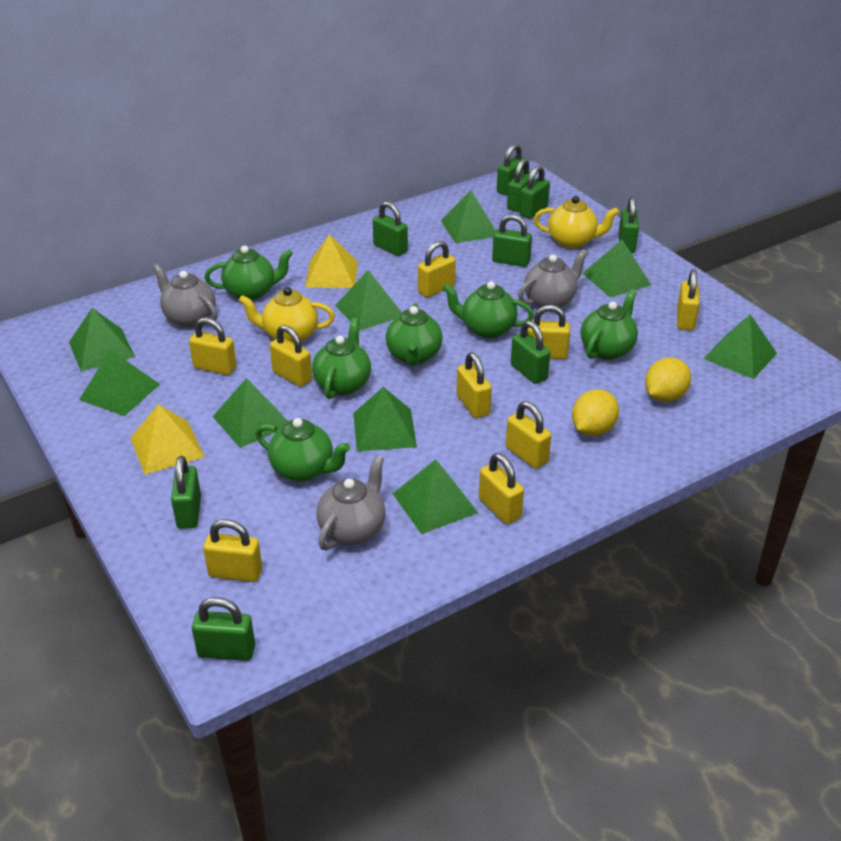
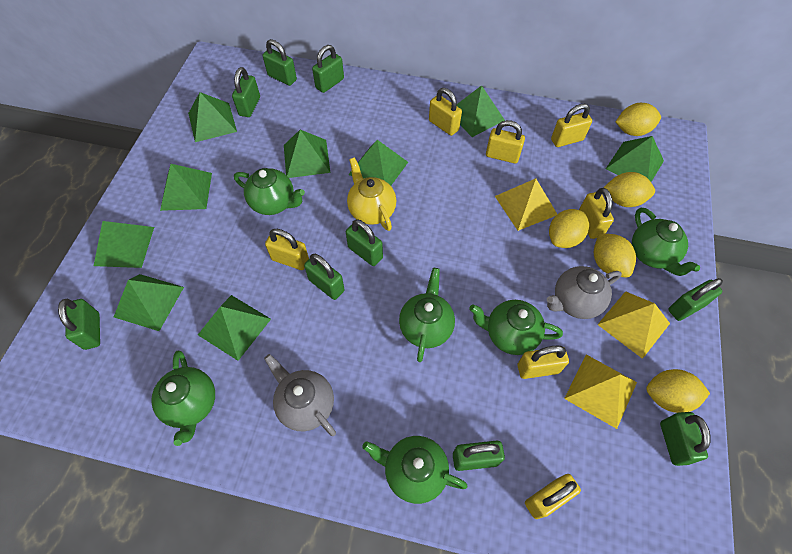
grey teapot: 3 -> 2
yellow lemon: 2 -> 5
yellow padlock: 9 -> 7
yellow pyramid: 2 -> 3
yellow teapot: 2 -> 1

